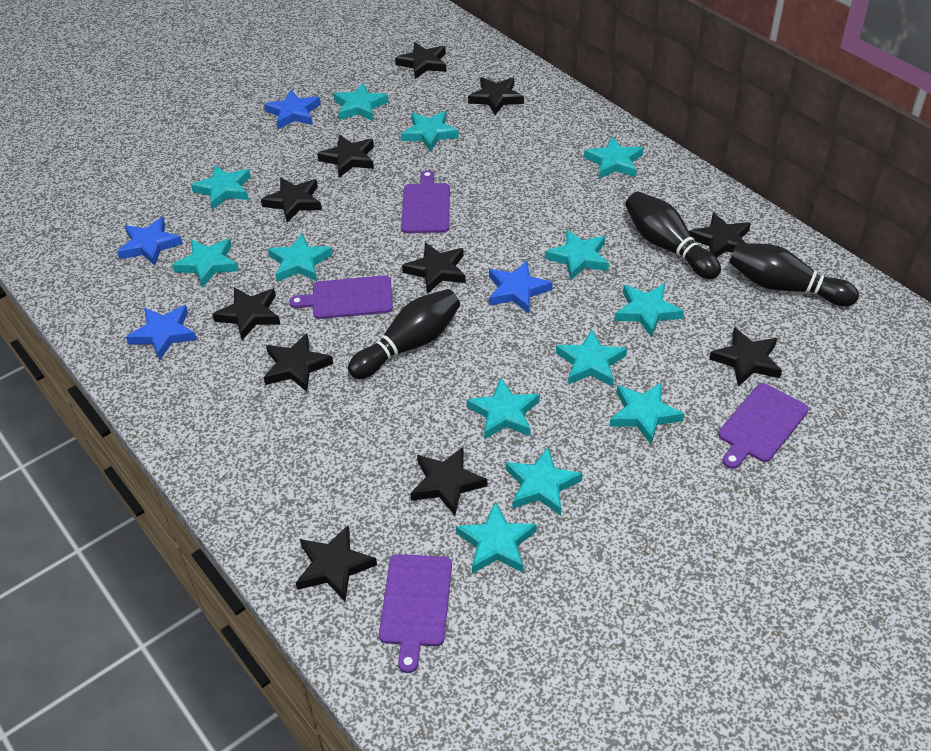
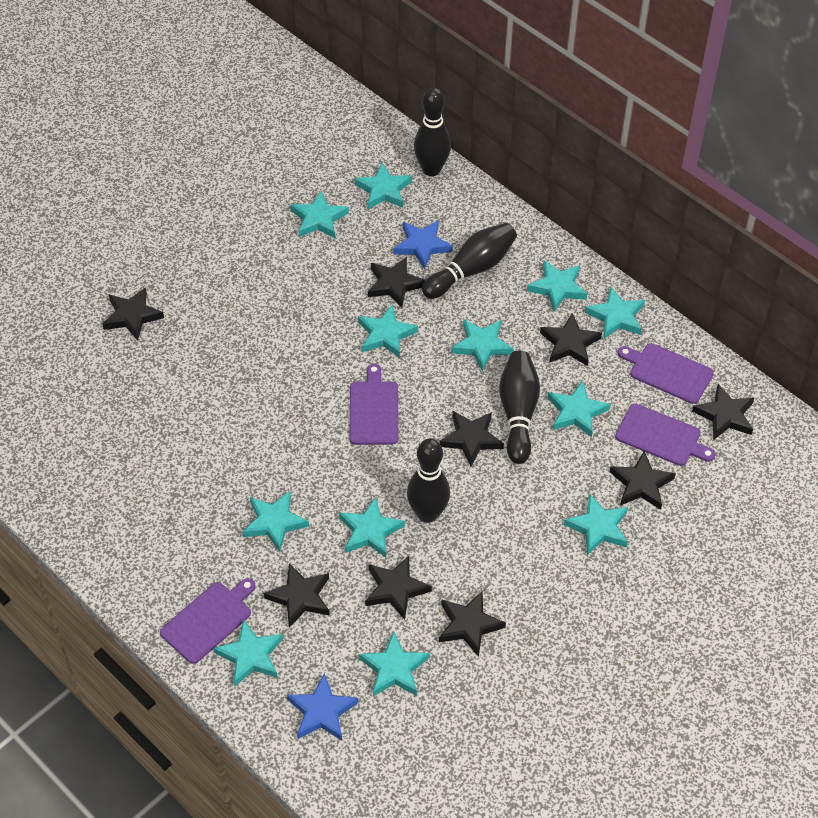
black bowling pin: 3 -> 4
black star: 11 -> 9
blue star: 4 -> 2
turquoise star: 13 -> 12

